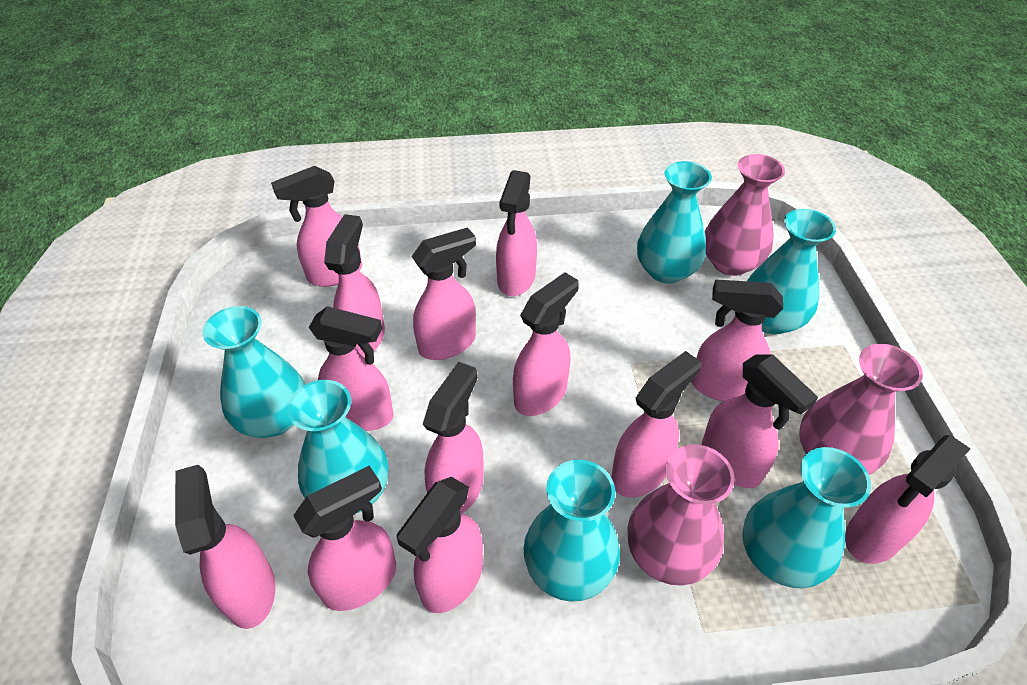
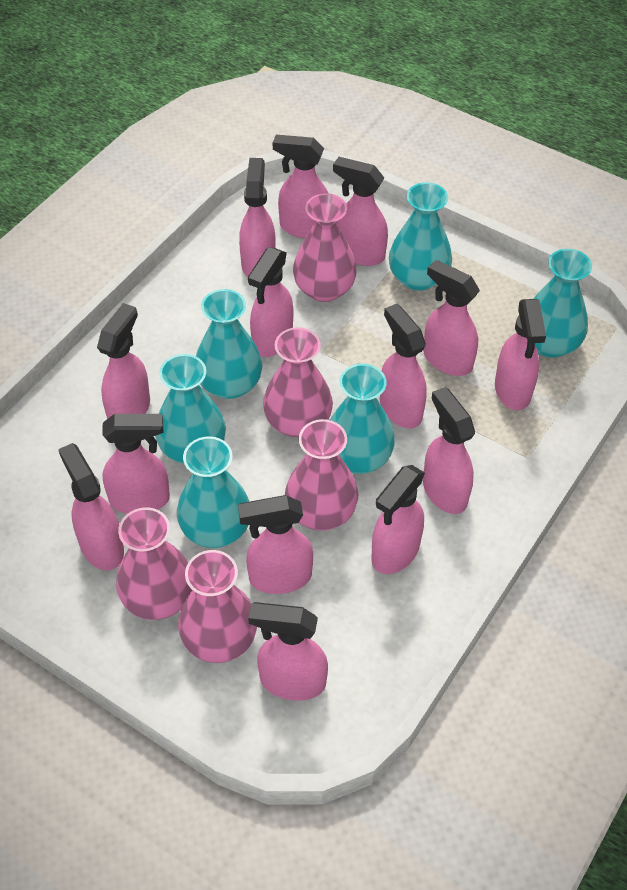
pink vase: 3 -> 5

